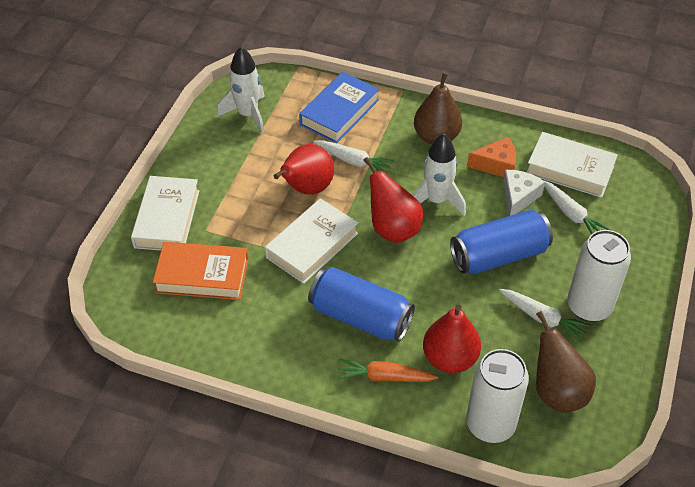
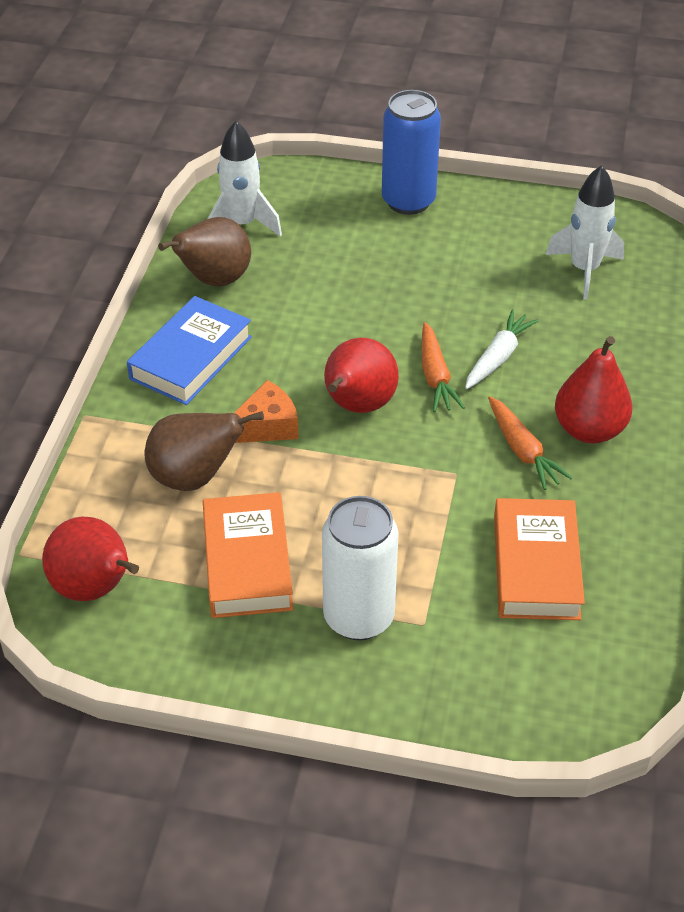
blue can: 2 -> 1
orange book: 1 -> 2
orange carrot: 1 -> 2
white book: 3 -> 0
white can: 2 -> 1
white carrot: 3 -> 1
white cheese: 1 -> 0

